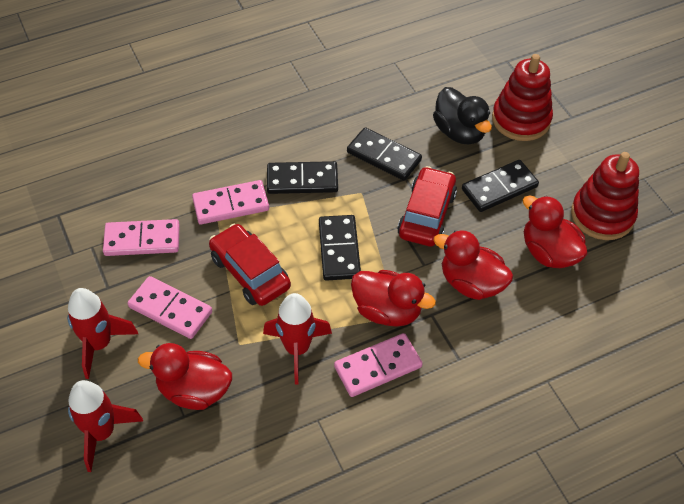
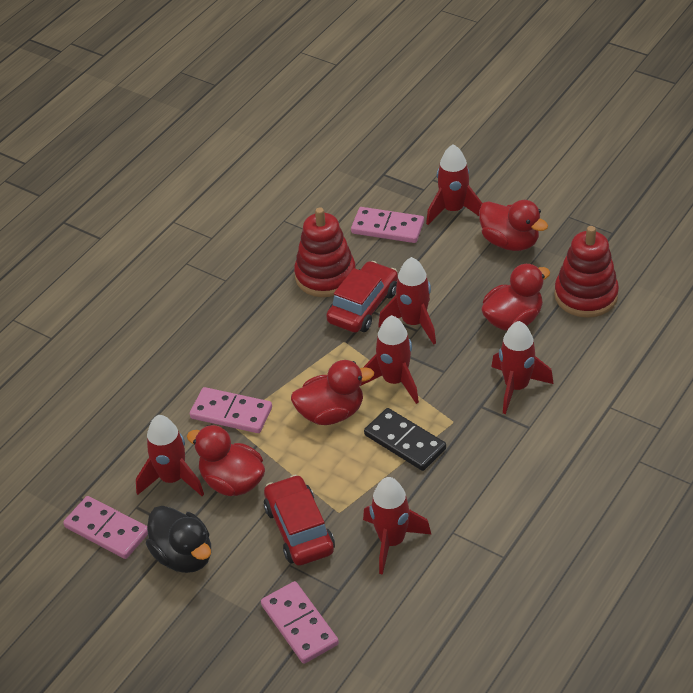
black domino: 4 -> 1
red rocket: 3 -> 6

